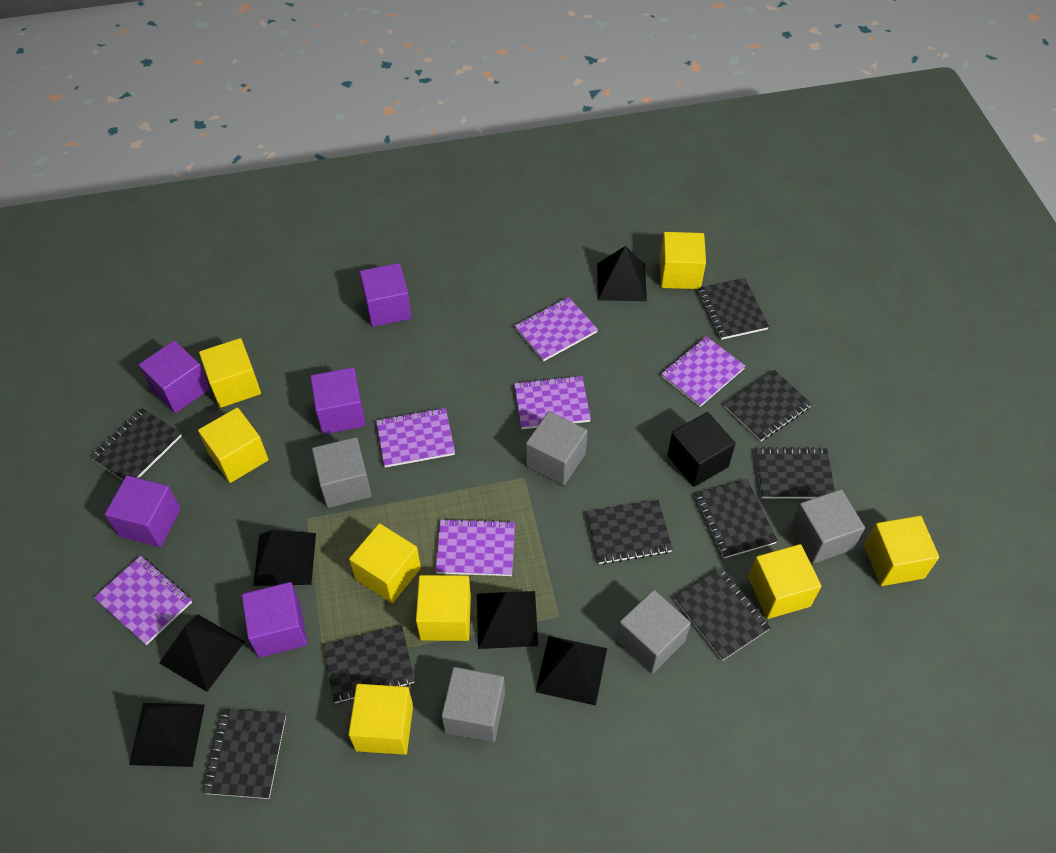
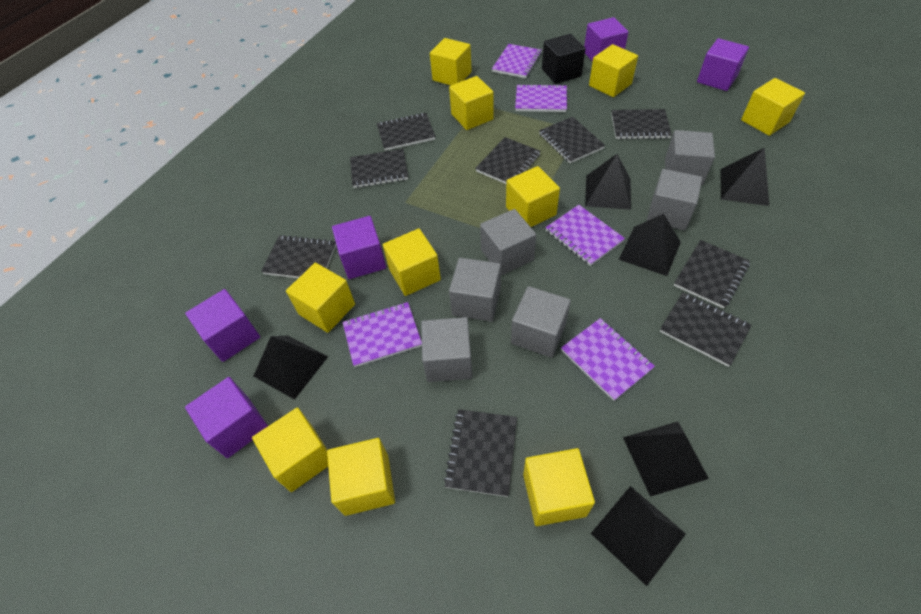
grey cube: 5 -> 6
purple notebook: 6 -> 5
yellow cube: 8 -> 10

